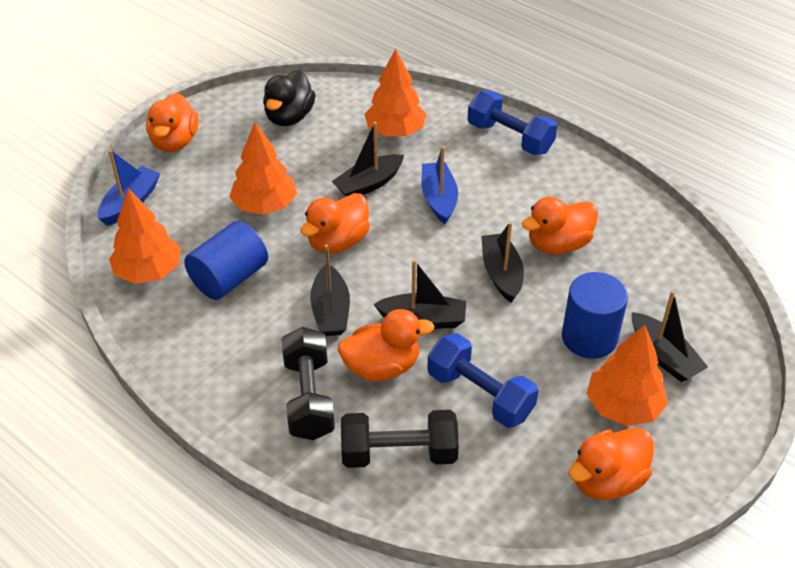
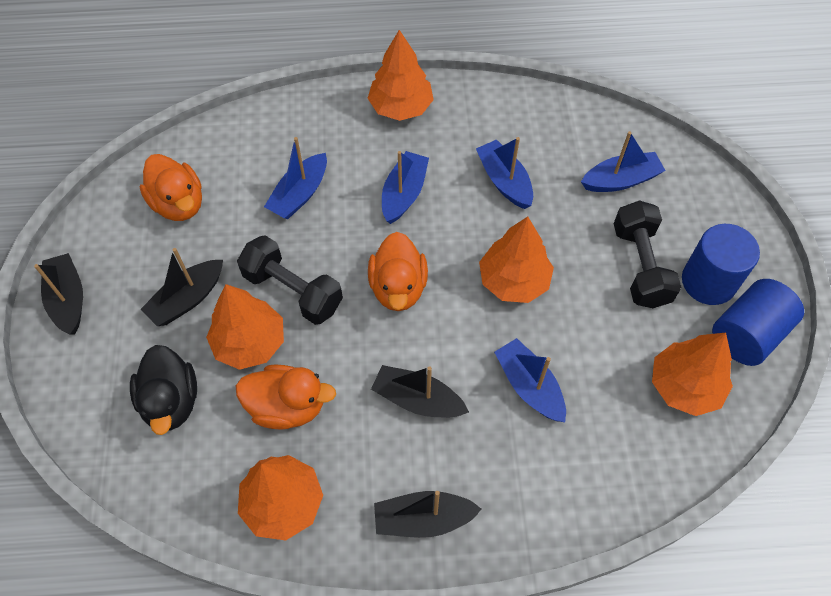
black boat: 5 -> 4
blue boat: 2 -> 5
blue dumbbell: 2 -> 0
orange duck: 5 -> 3
orange tree: 4 -> 5

